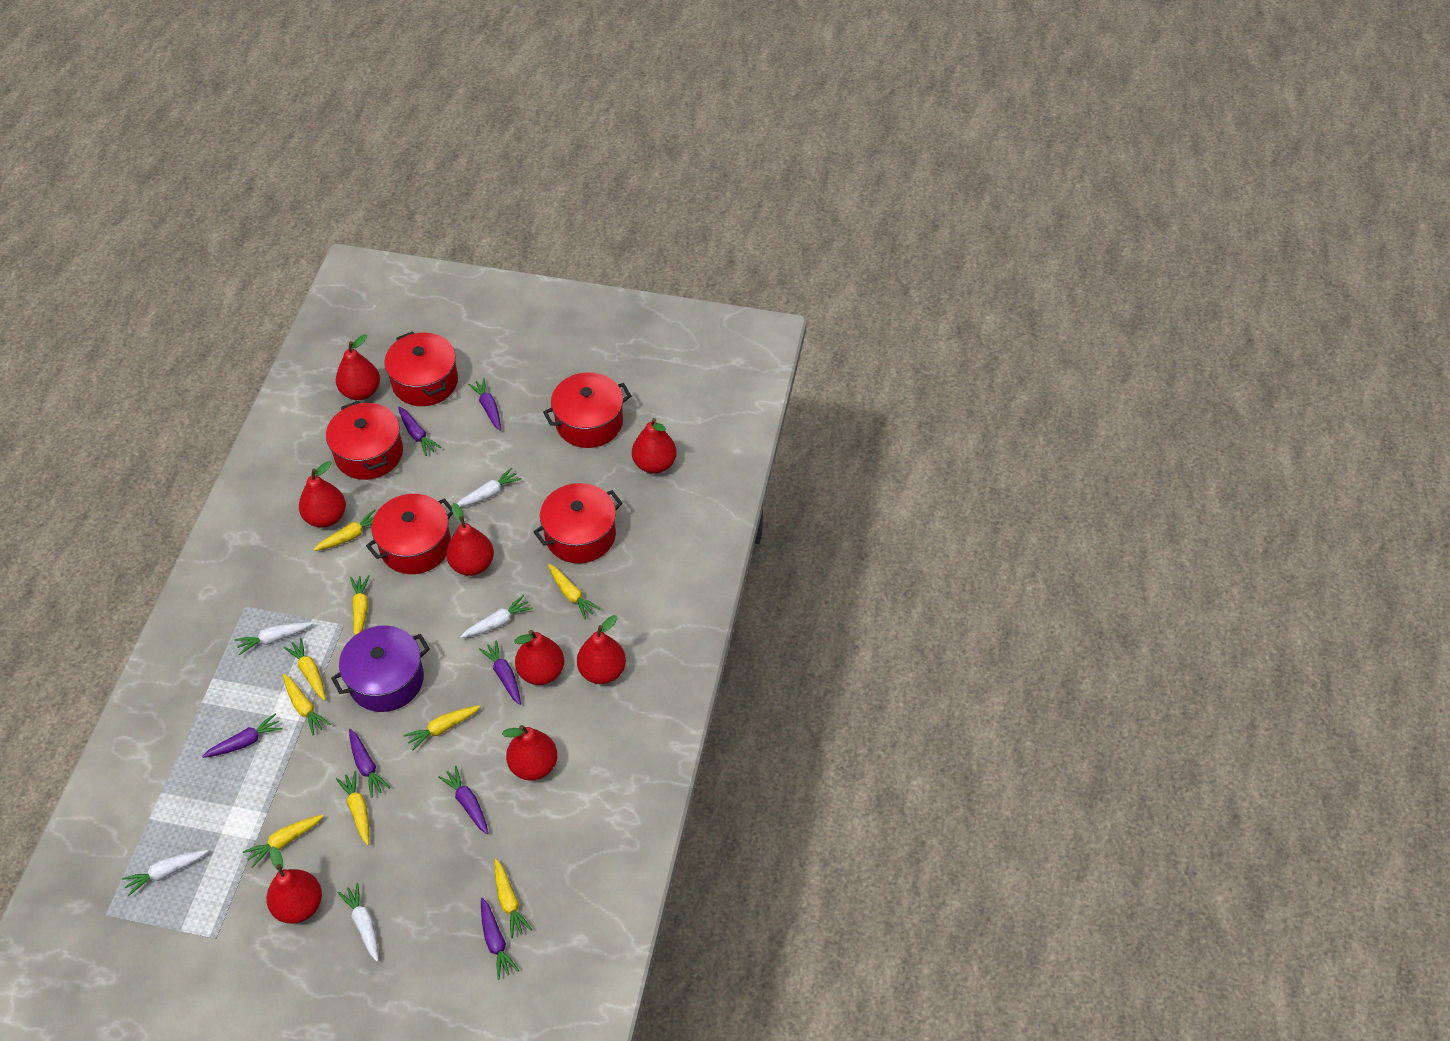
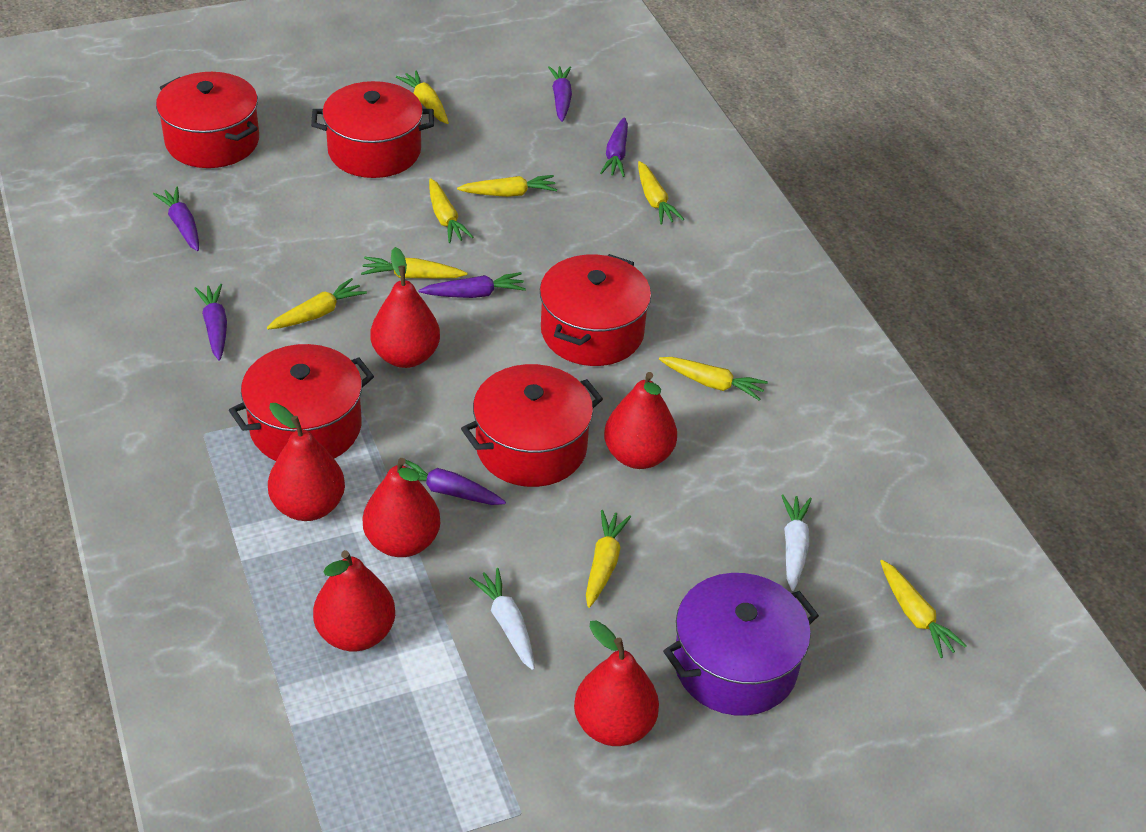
purple carrot: 7 -> 6
red pear: 8 -> 6
white carrot: 5 -> 2

